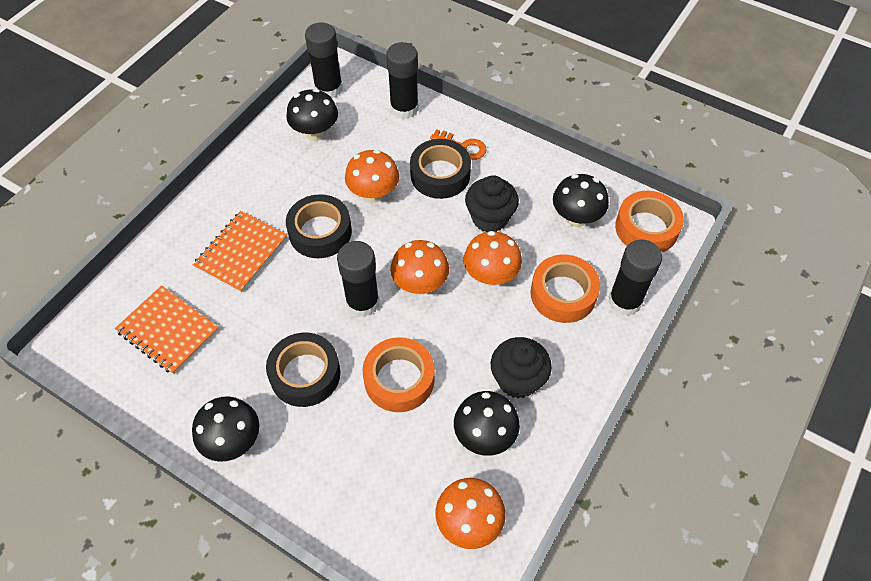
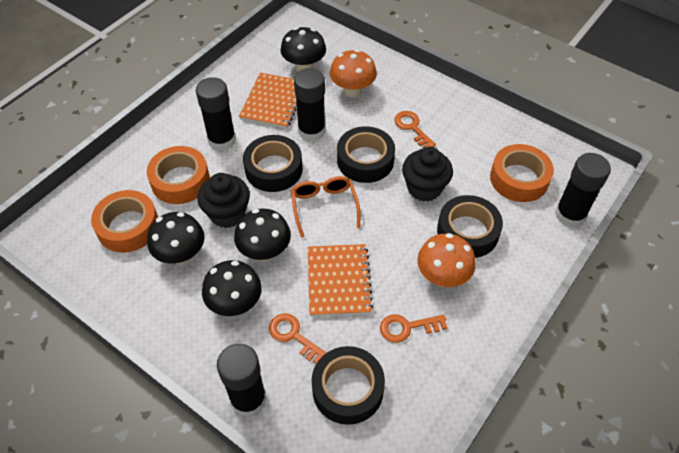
black tape: 3 -> 4
orange glasses: 0 -> 1
orange key: 1 -> 3
orange mushroom: 4 -> 2

